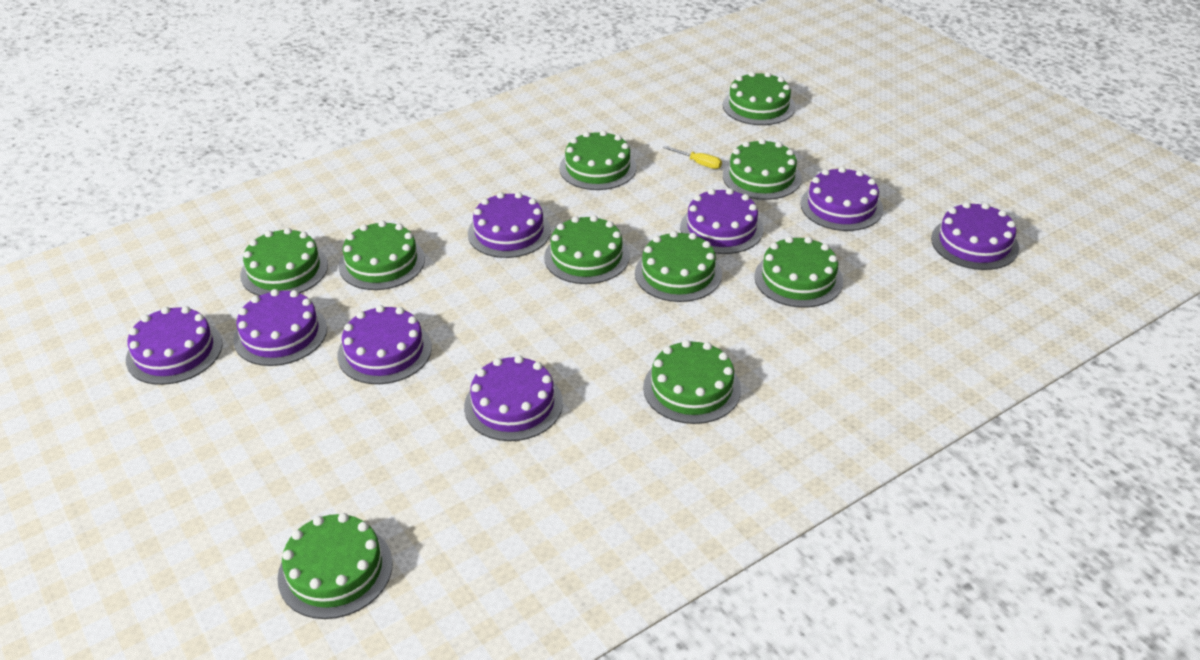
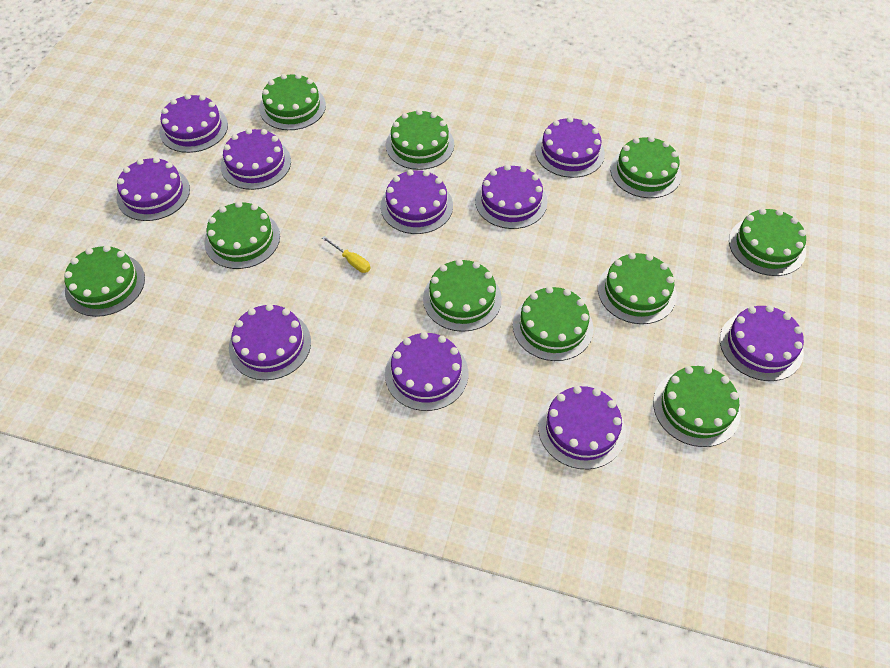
purple cake: 8 -> 10

